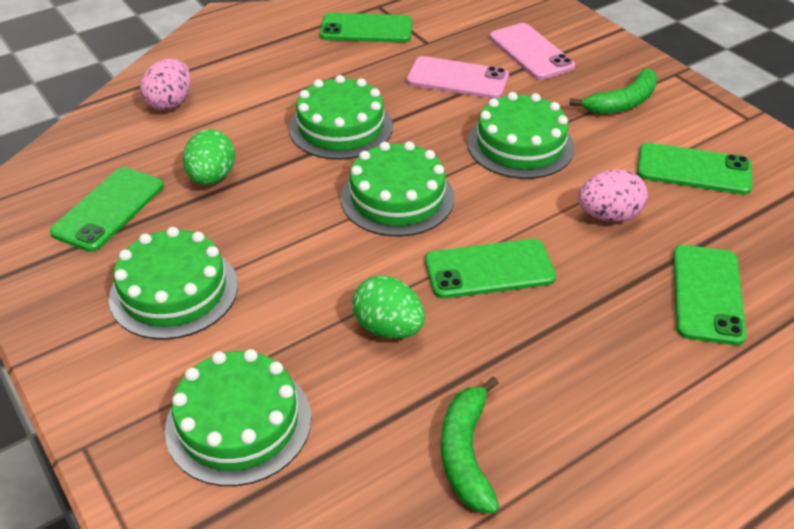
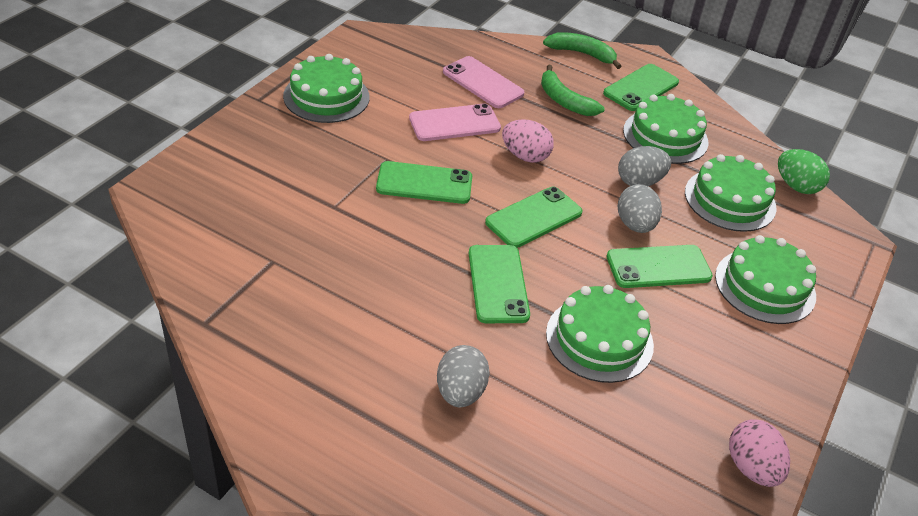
green egg: 2 -> 1
grey egg: 0 -> 3

